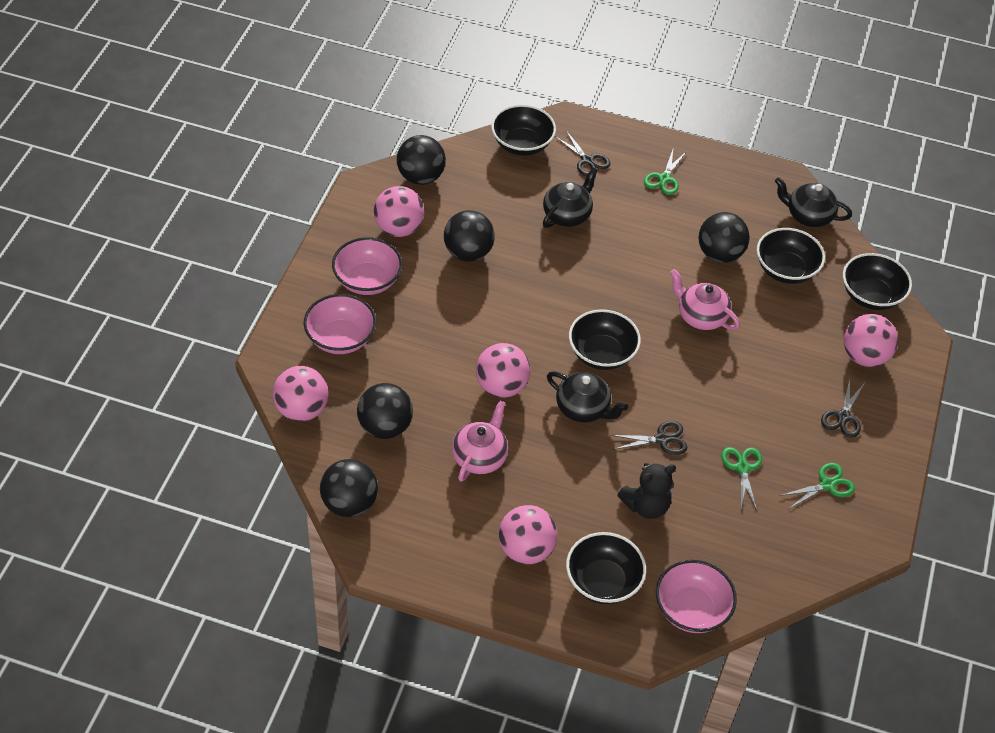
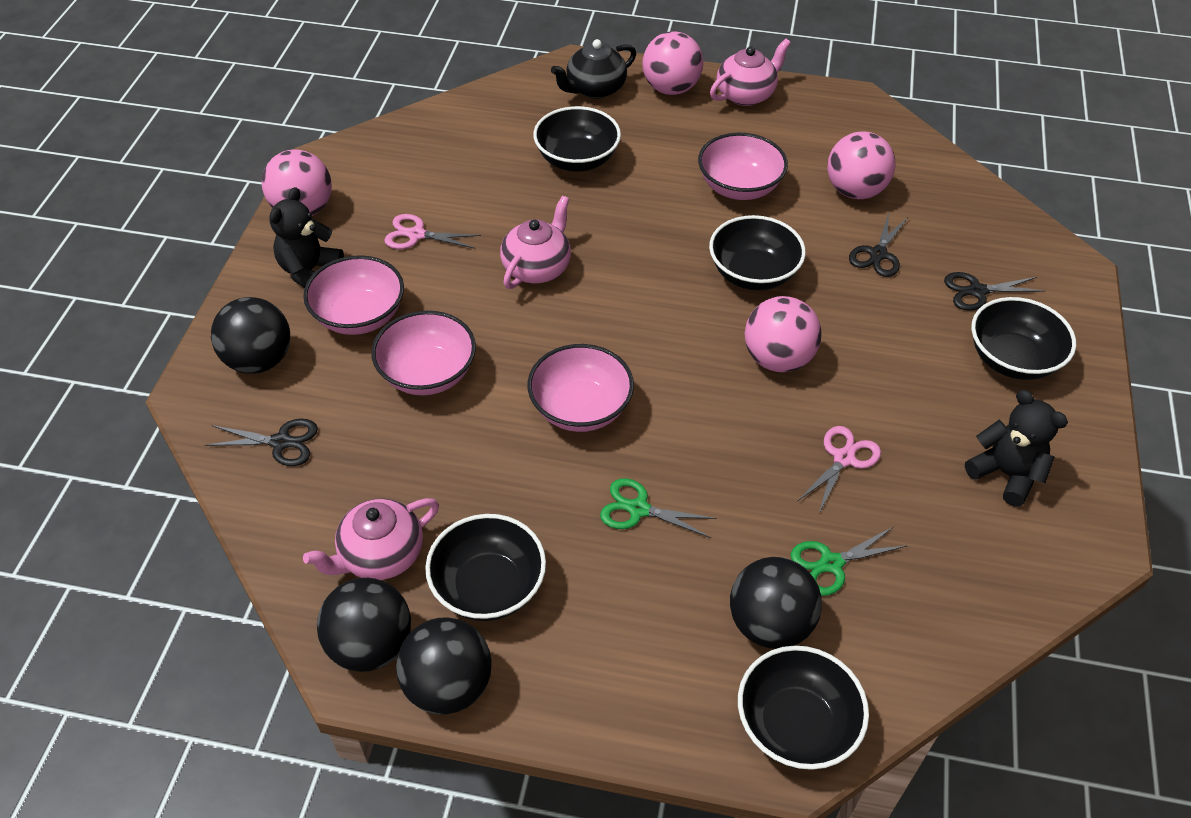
black ball: 5 -> 4
black teapot: 3 -> 1
black teddy bear: 1 -> 2
green scissors: 3 -> 2
pink ball: 5 -> 4
pink bowl: 3 -> 4
pink scissors: 0 -> 2
pink teapot: 2 -> 3

